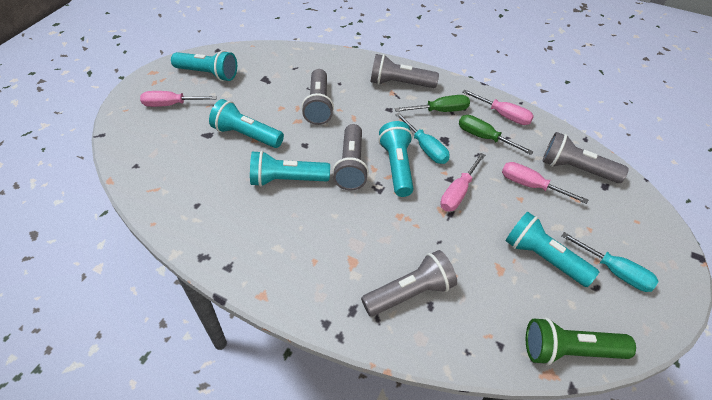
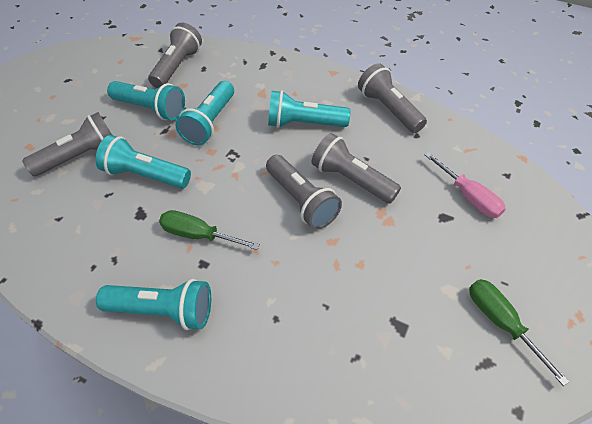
green flashlight: 1 -> 0
pink screwdriver: 4 -> 1
turquoise screwdriver: 2 -> 0

